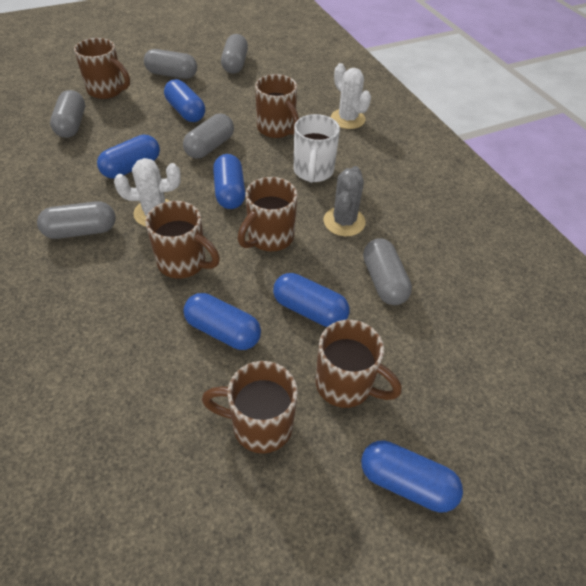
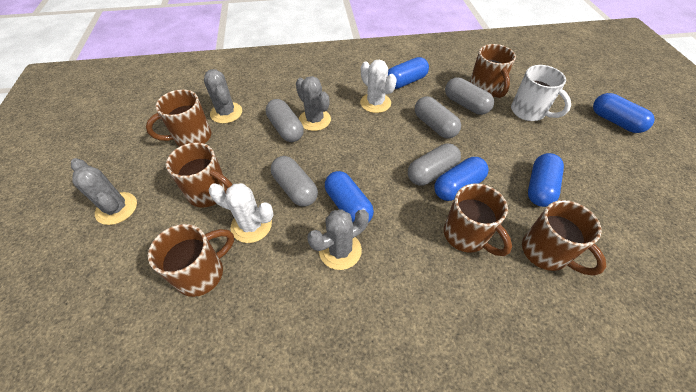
blue capsule: 6 -> 5
grey cactus: 1 -> 4
grey capsule: 6 -> 5

